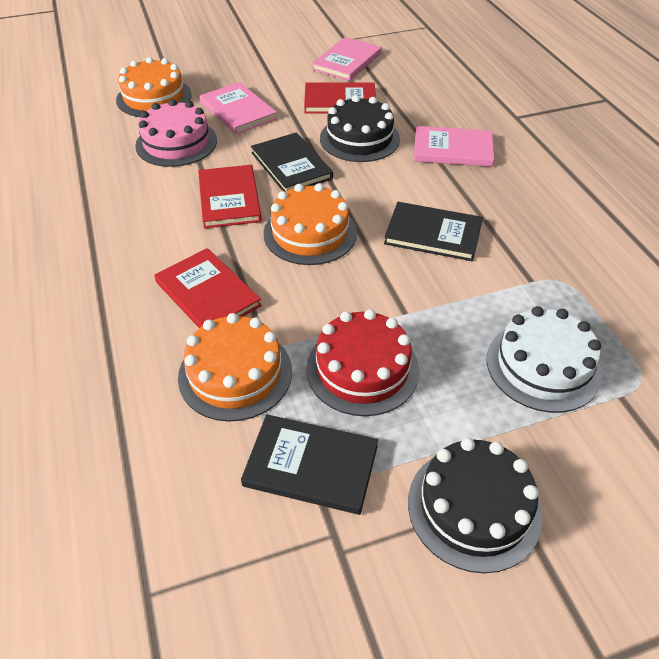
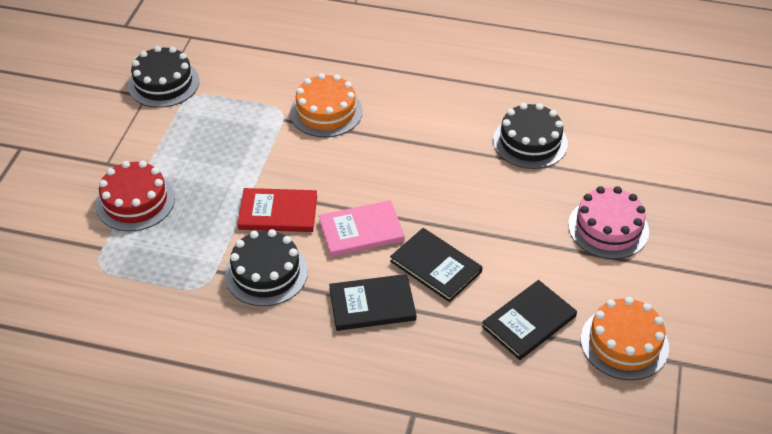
black cake: 2 -> 3
orange cake: 3 -> 2
pink book: 3 -> 1
red book: 3 -> 1
white cake: 1 -> 0

